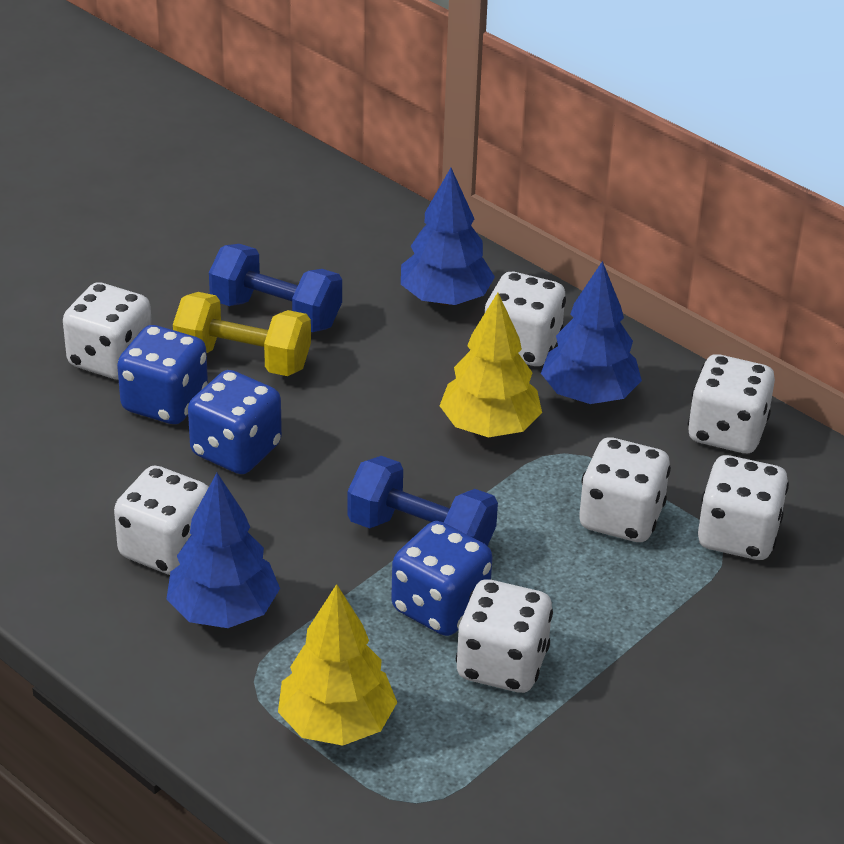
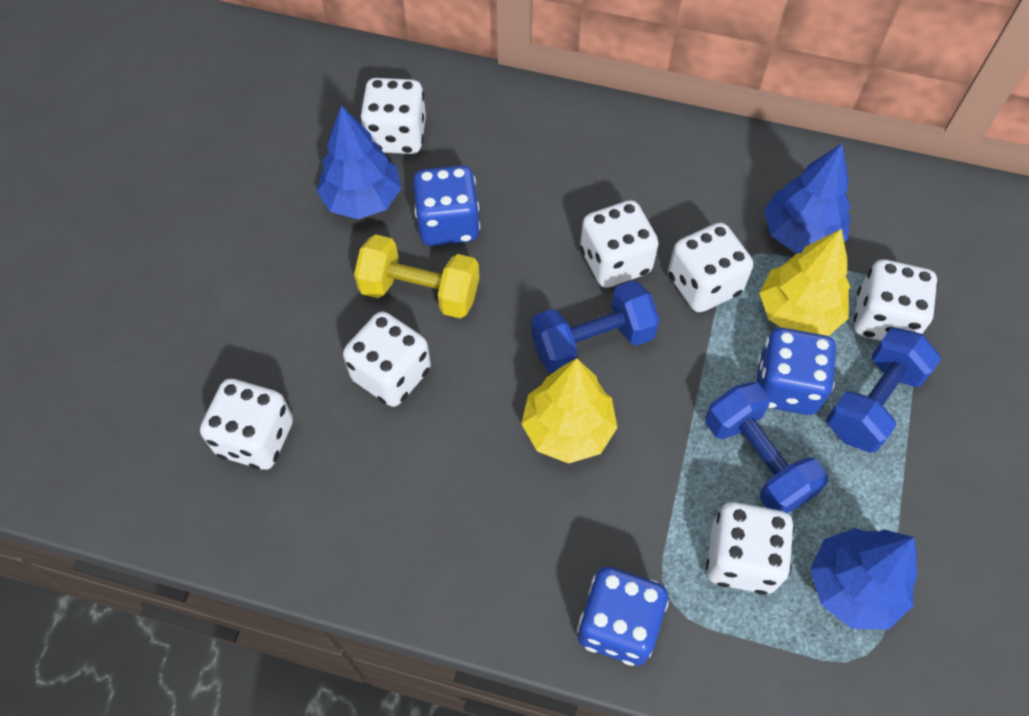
blue dumbbell: 2 -> 3

